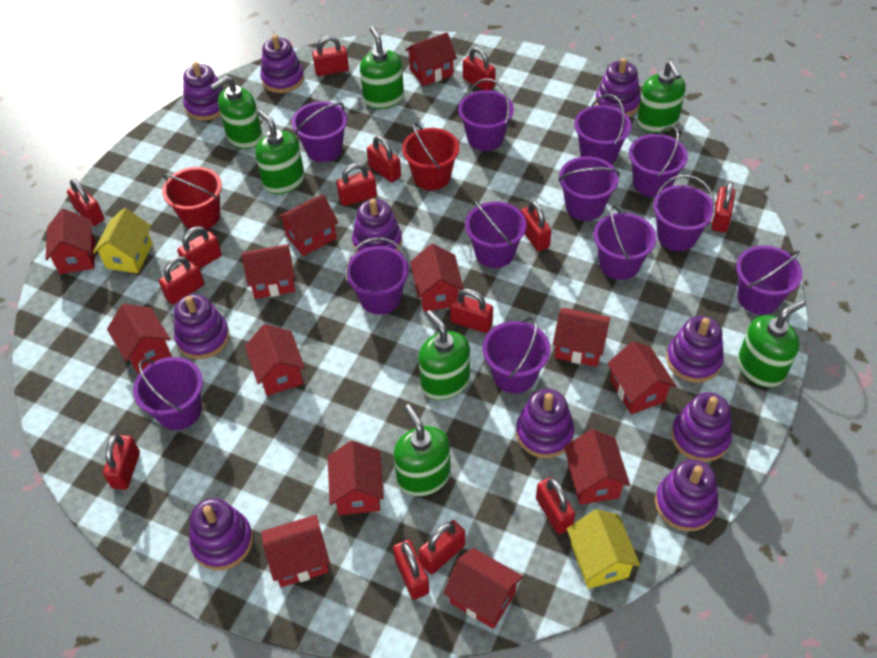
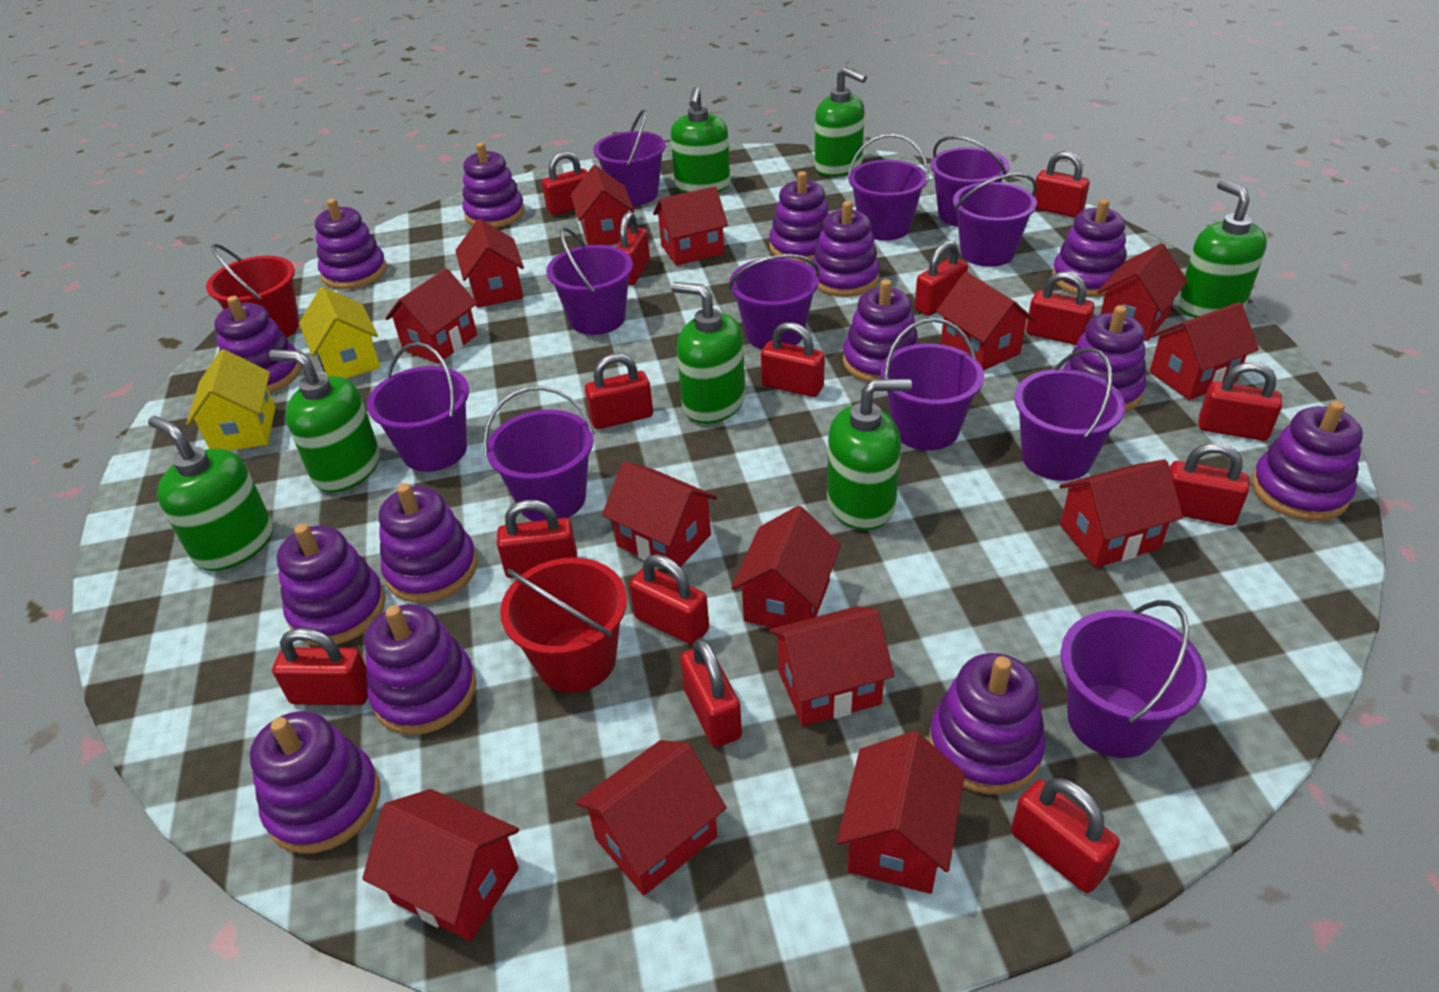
purple bucket: 12 -> 11
purple stacking toy: 10 -> 14
red house: 13 -> 14

